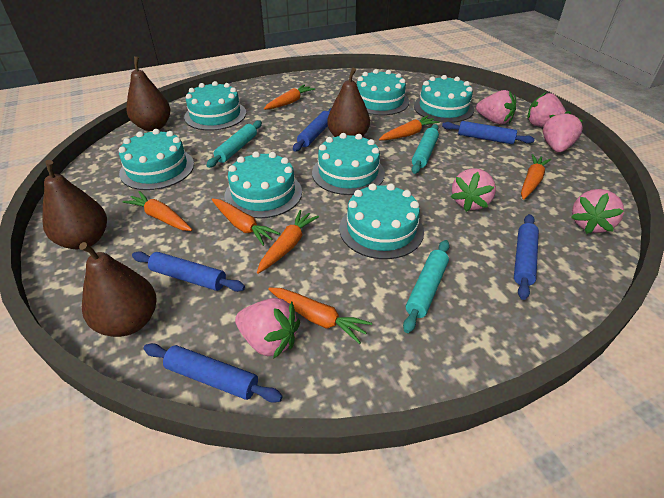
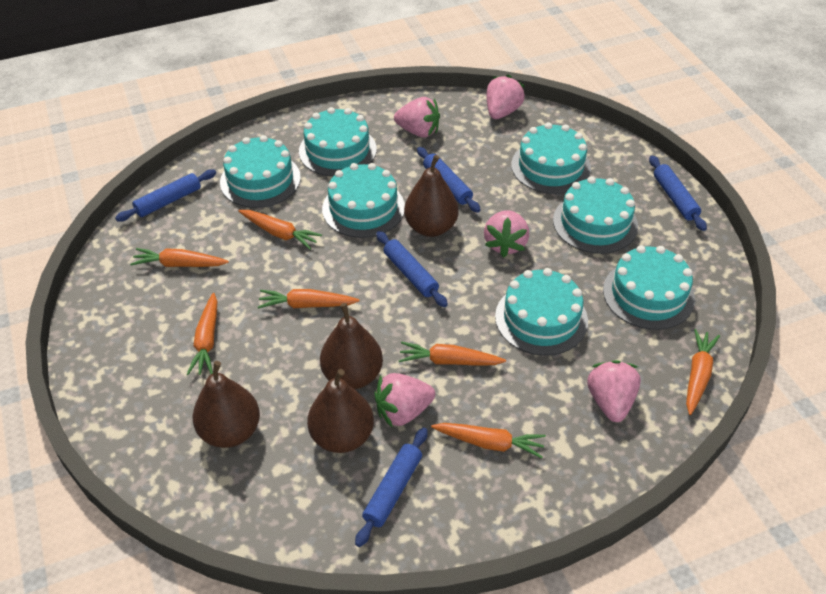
pink strawberry: 6 -> 5
turquoise rolling pin: 3 -> 0

